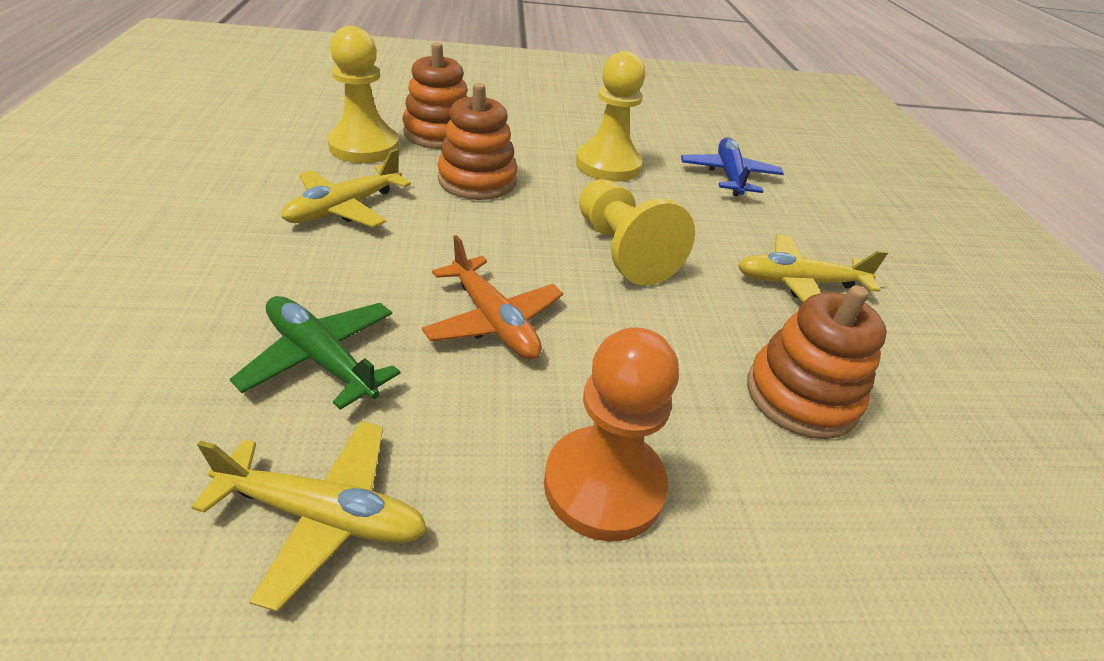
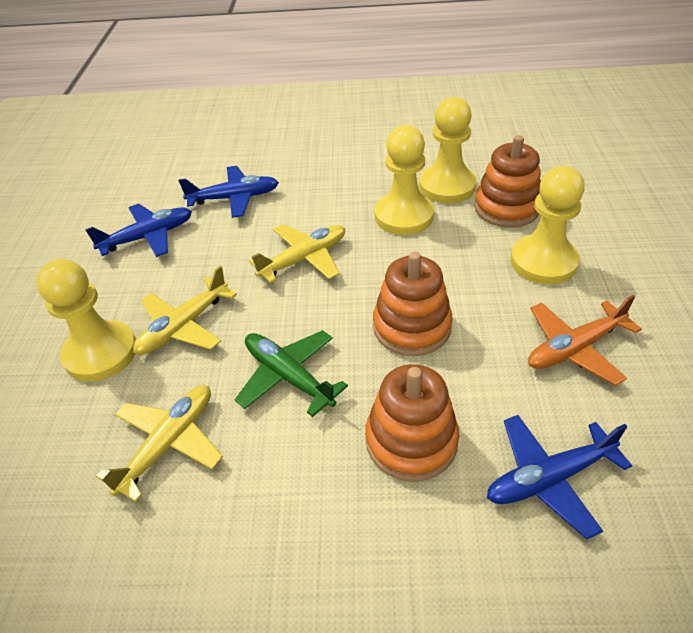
blue plane: 1 -> 3
orange pawn: 1 -> 0
yellow pawn: 3 -> 4

